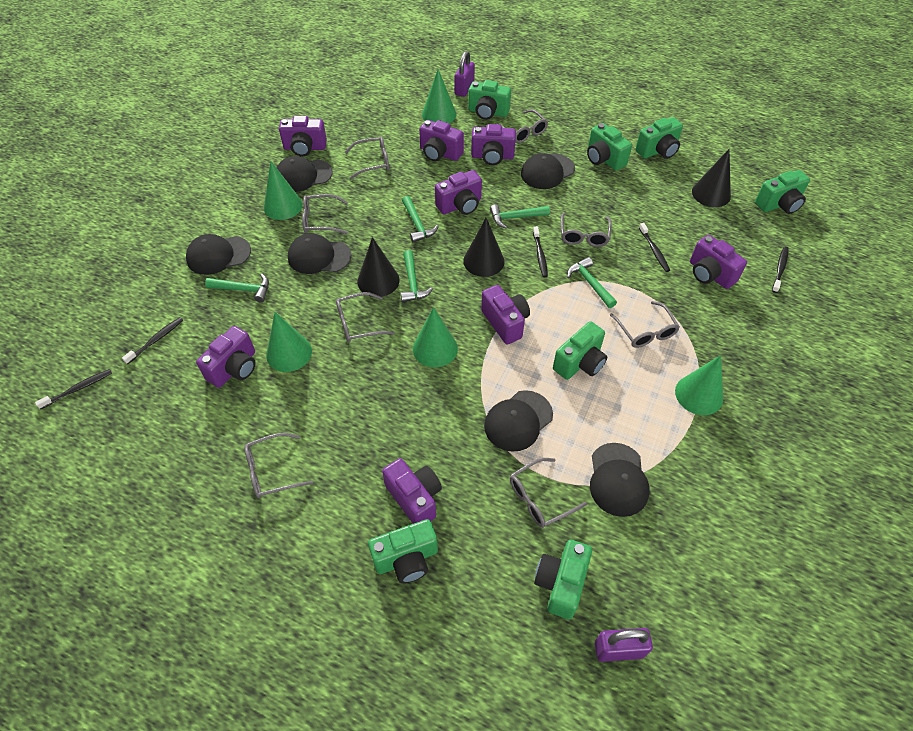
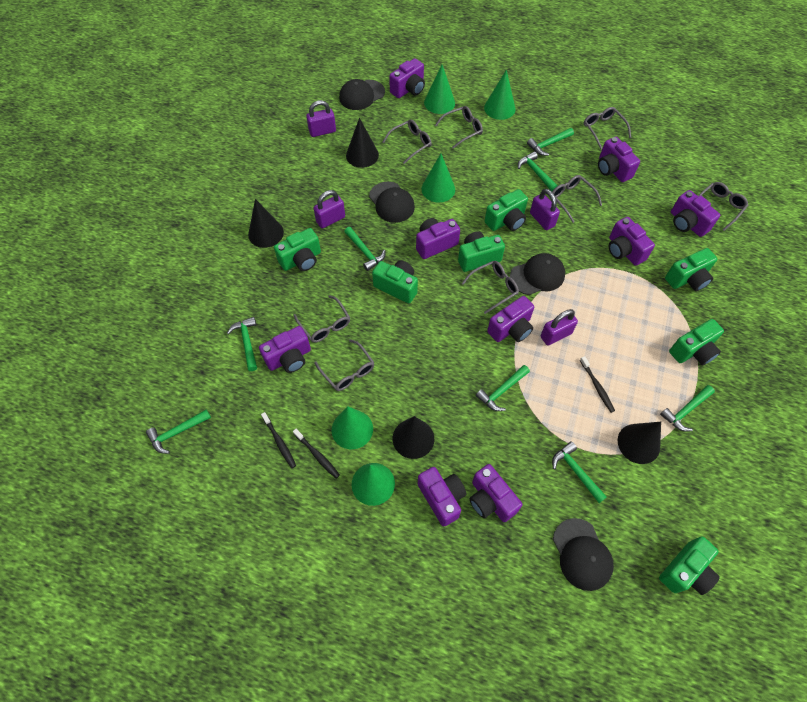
black cap: 6 -> 4
black cone: 3 -> 4
black toothbrush: 5 -> 3
green hammer: 5 -> 8
purple camera: 8 -> 9
purple padlock: 2 -> 4

